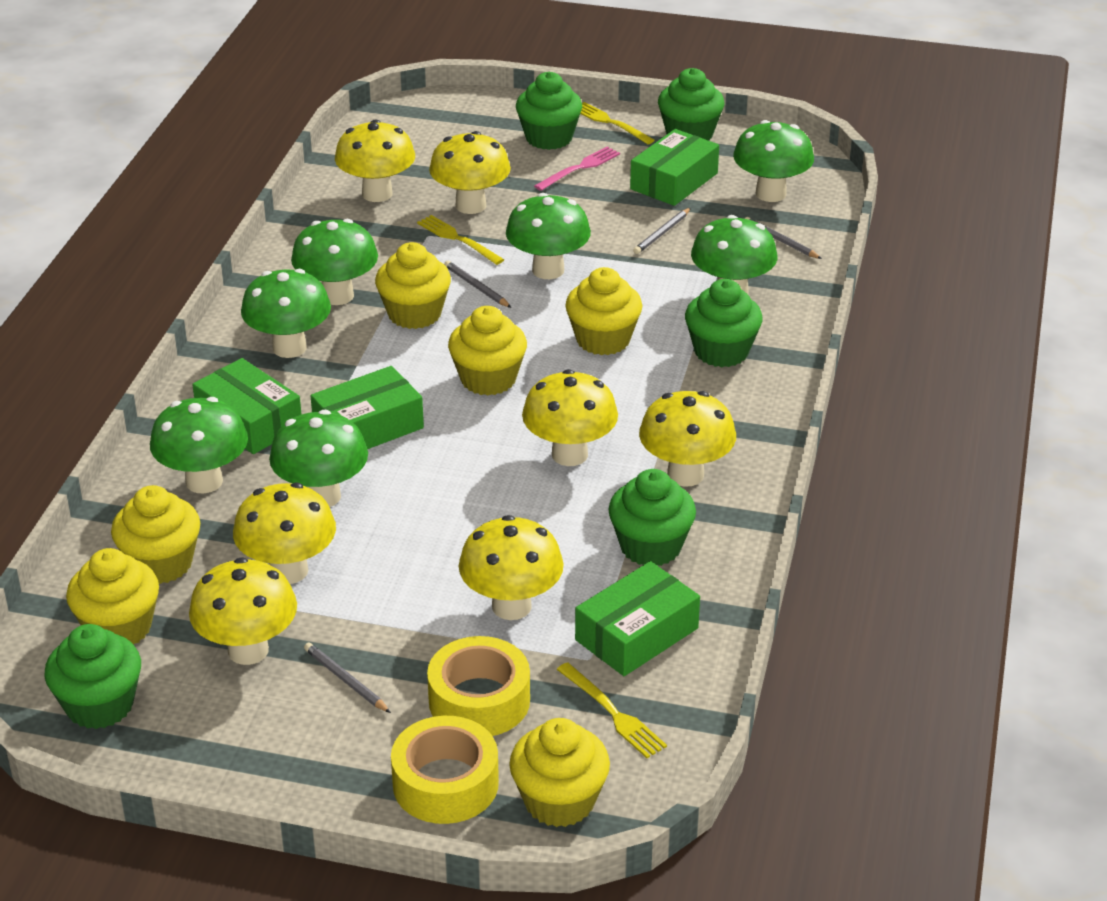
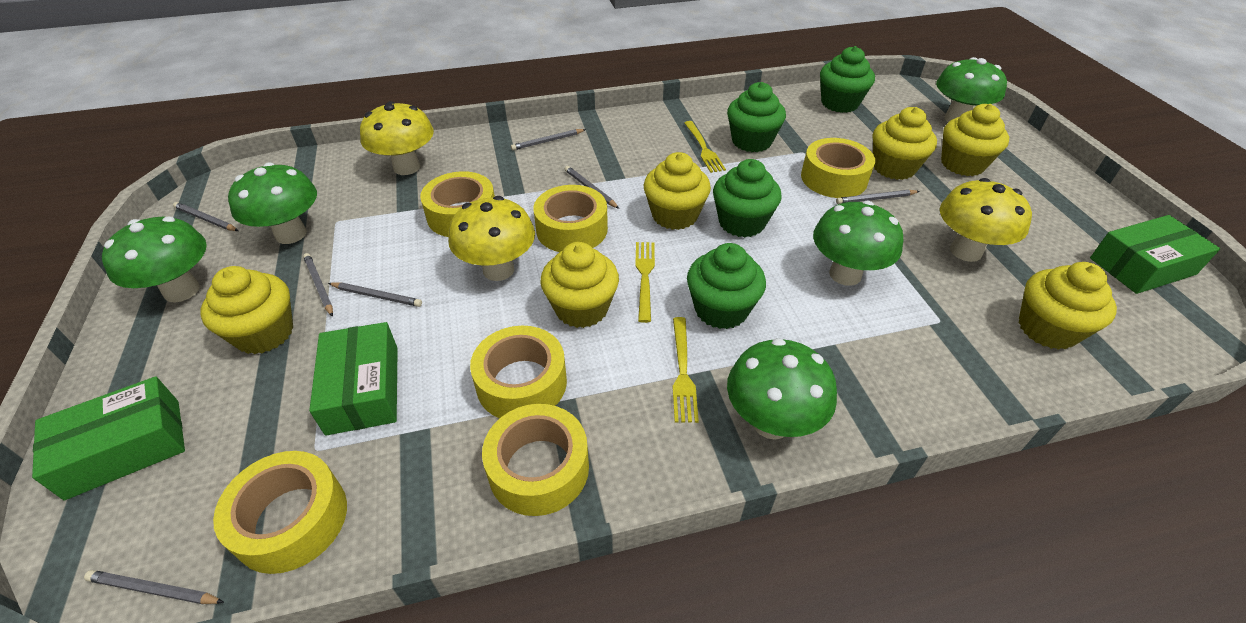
green box: 4 -> 3
green cupcake: 5 -> 4
green mushroom: 7 -> 5
grey pencil: 4 -> 7
pink fork: 1 -> 0
yellow mushroom: 7 -> 3
yellow tape: 2 -> 6

